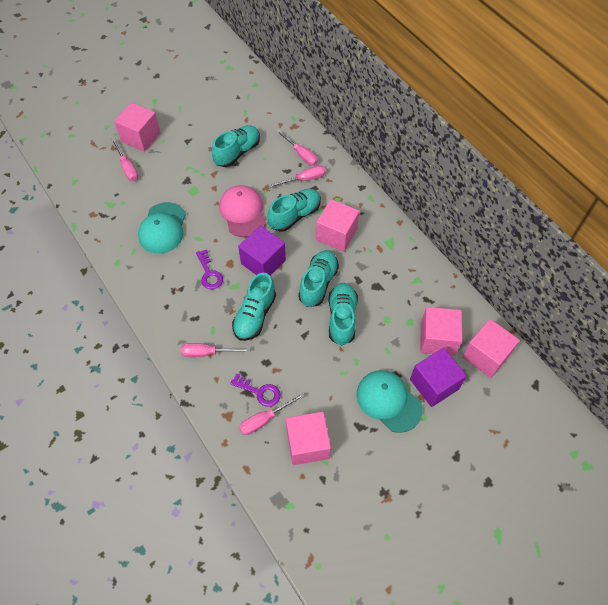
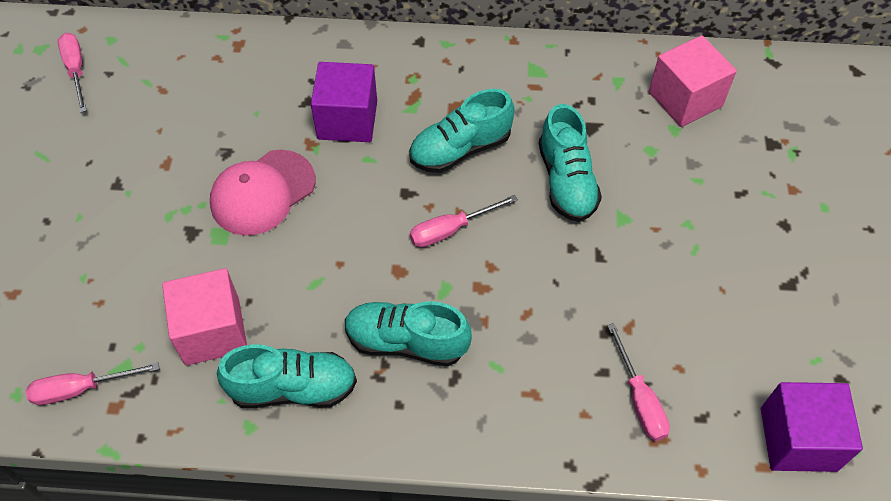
pink cube: 5 -> 2
pink screwdriver: 5 -> 4
purple key: 2 -> 0
turquoise cap: 2 -> 0
turquoise shoe: 5 -> 4

